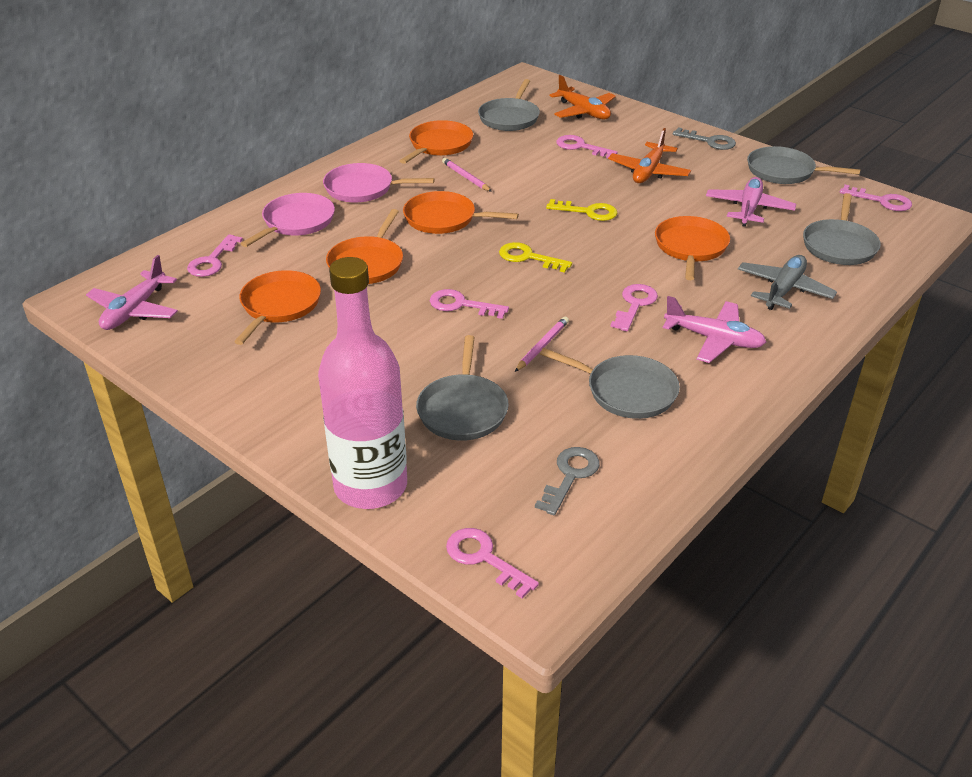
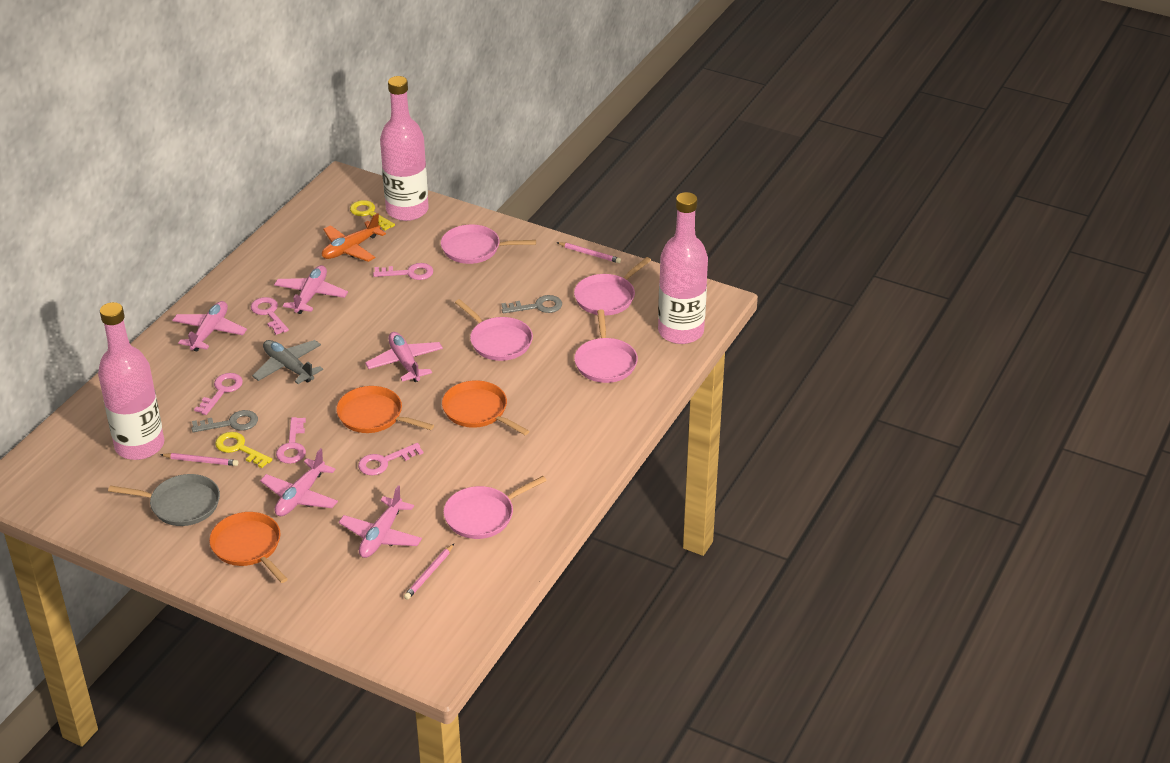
grey pan: 5 -> 1
orange pan: 5 -> 3
orange plane: 2 -> 1
pink bottle: 1 -> 3
pink key: 6 -> 5
pink pan: 2 -> 5
pink pencil: 2 -> 3
pink plane: 3 -> 5

